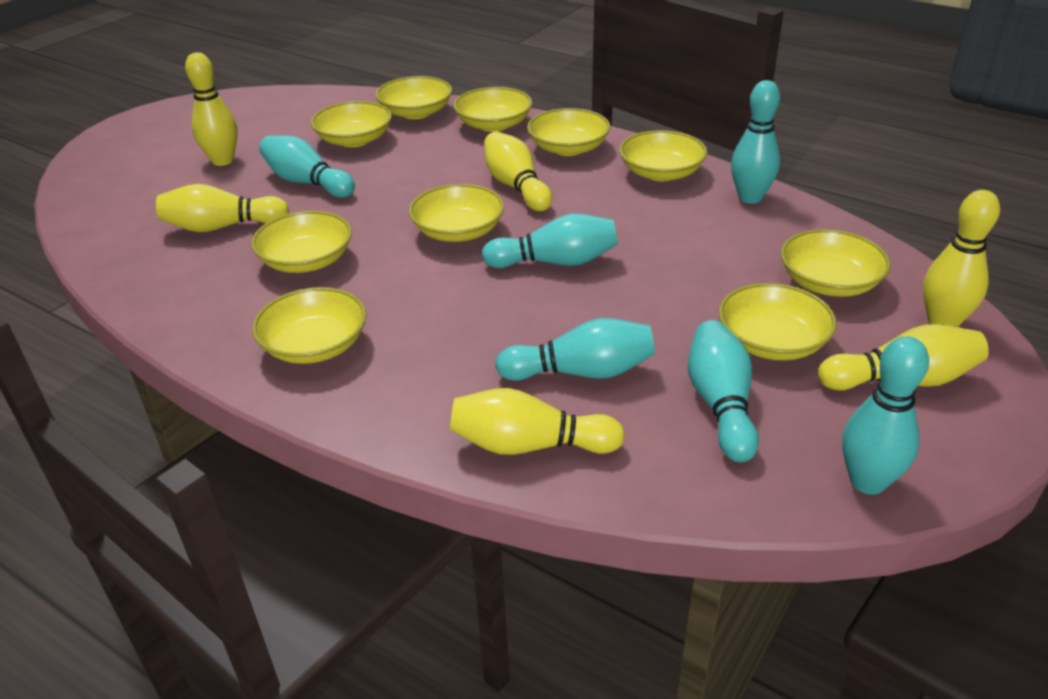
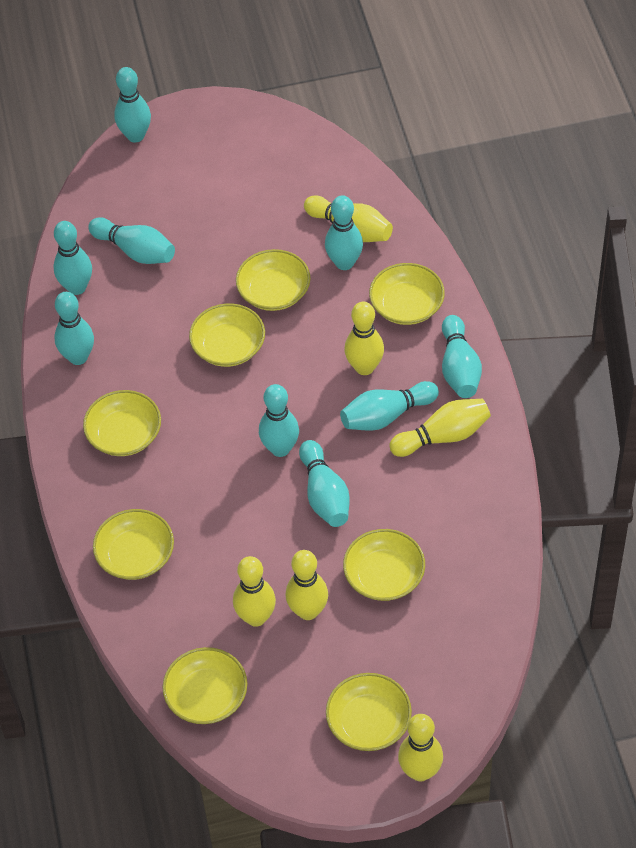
turquoise bowling pin: 6 -> 9
yellow bowl: 10 -> 8

